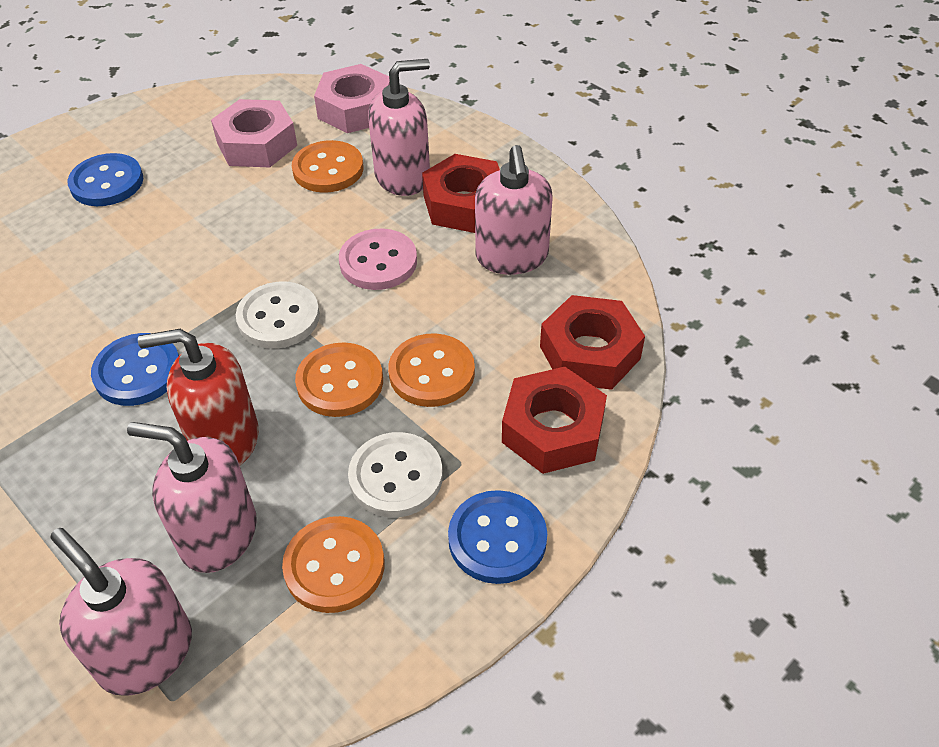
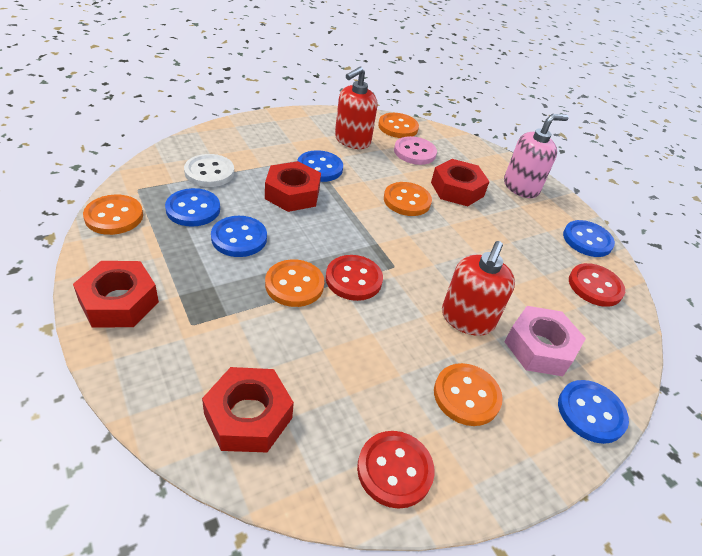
blue button: 3 -> 5
orange button: 4 -> 5
pink nut: 2 -> 1
pink soap dispenser: 4 -> 1
red button: 0 -> 3
red nut: 3 -> 4
red soap dispenser: 1 -> 2
white button: 2 -> 1

